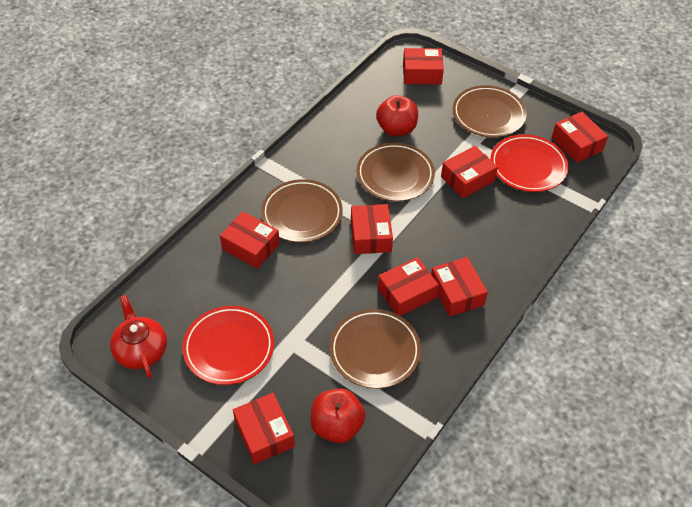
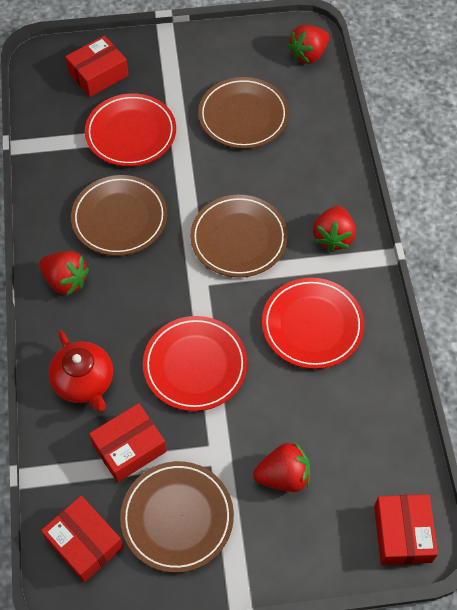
red apple: 2 -> 0
red box: 8 -> 4
red plate: 2 -> 3
red strawberry: 0 -> 4

